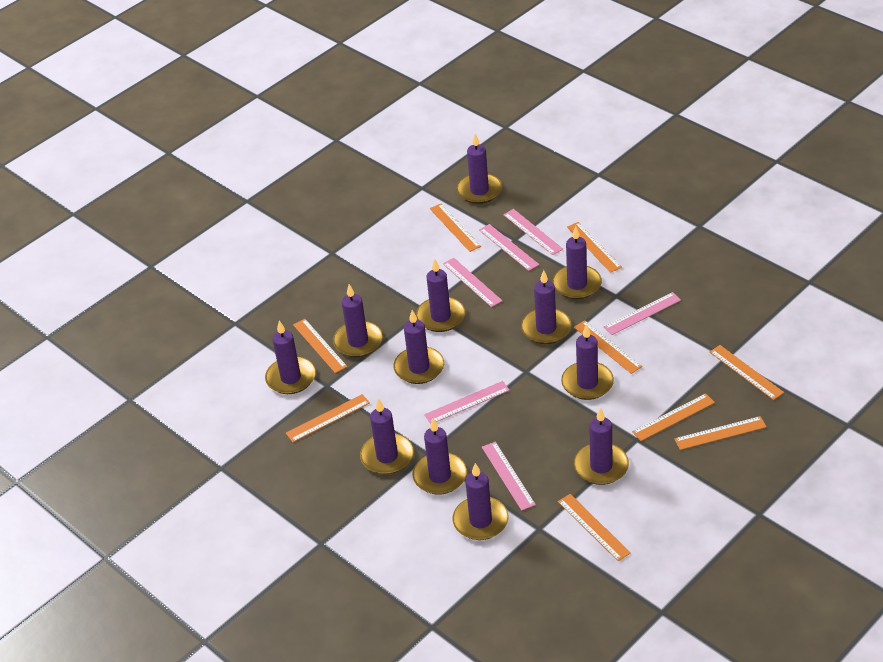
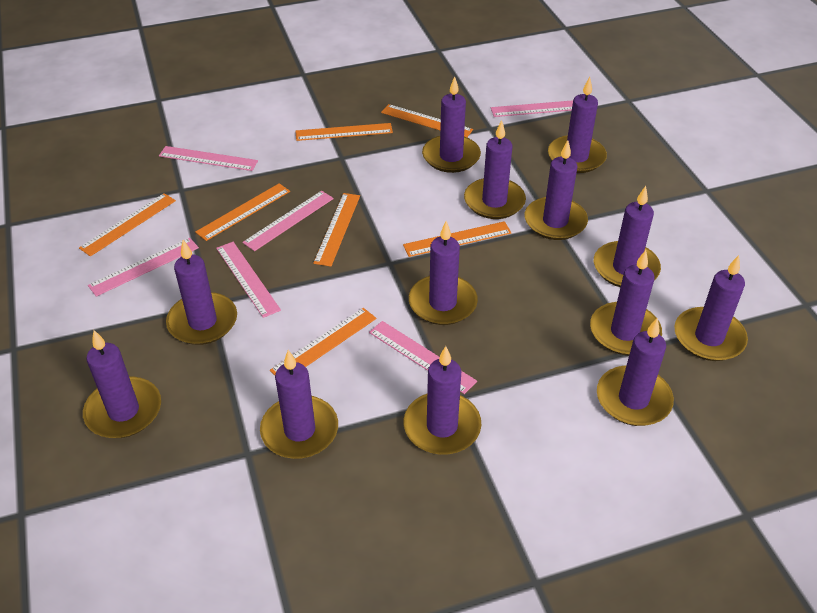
orange ruler: 9 -> 7
purple candle: 12 -> 13

